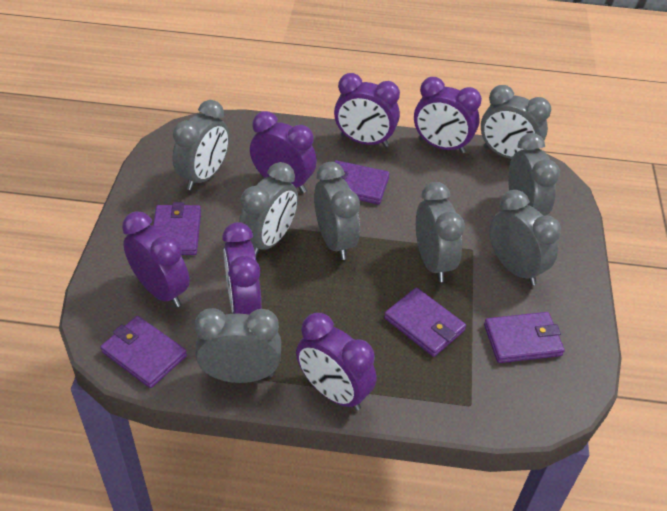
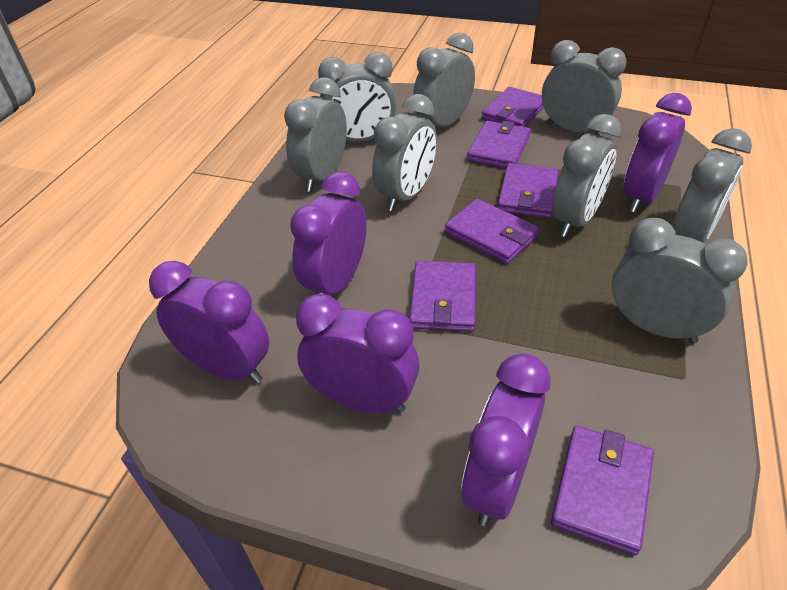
purple clock: 6 -> 5
purple wallet: 5 -> 6

